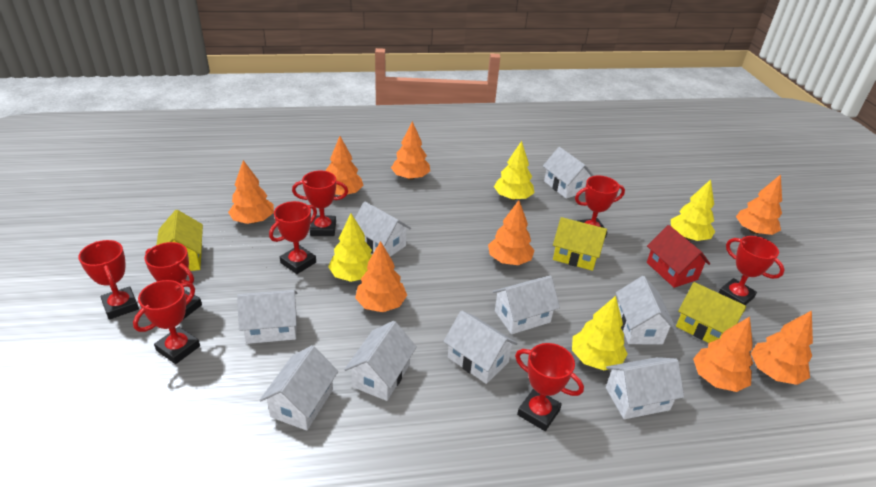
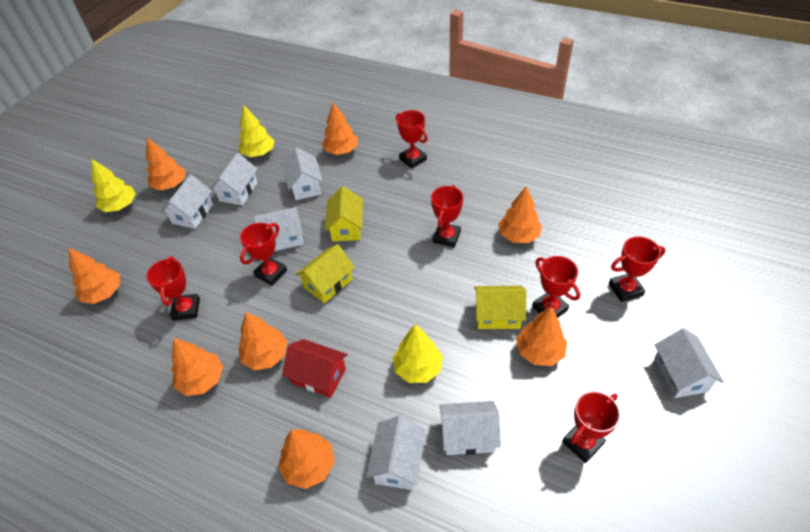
red trophy: 8 -> 7
white house: 9 -> 7
yellow tree: 4 -> 3

